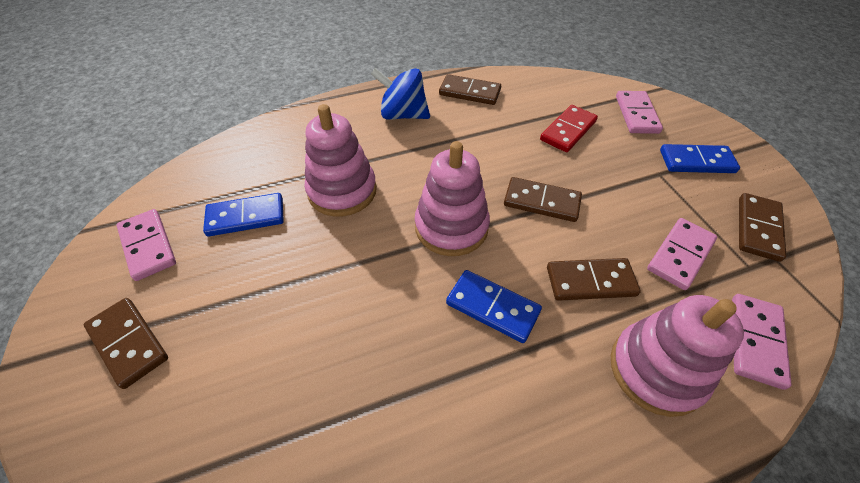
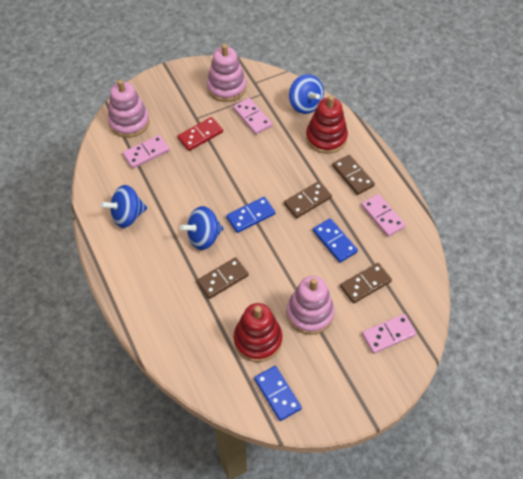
blue spinning top: 1 -> 3
brown domino: 5 -> 4
red stacking toy: 0 -> 2

